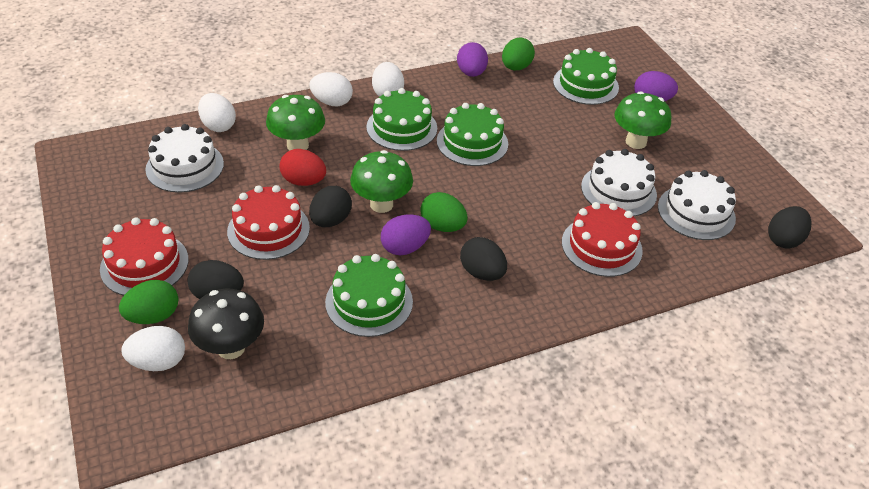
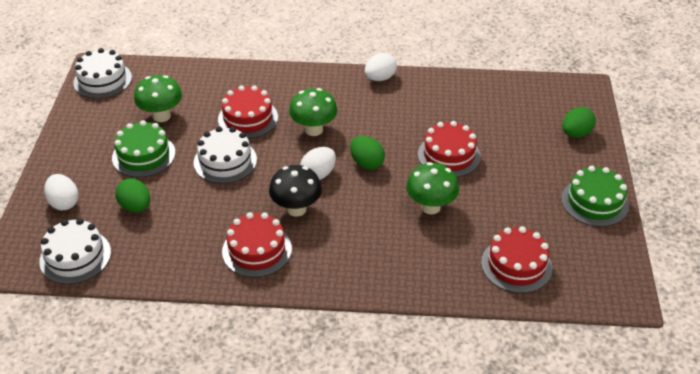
black egg: 4 -> 0
green cake: 4 -> 2
purple egg: 3 -> 0
red cake: 3 -> 4
red egg: 1 -> 0
white egg: 4 -> 3

